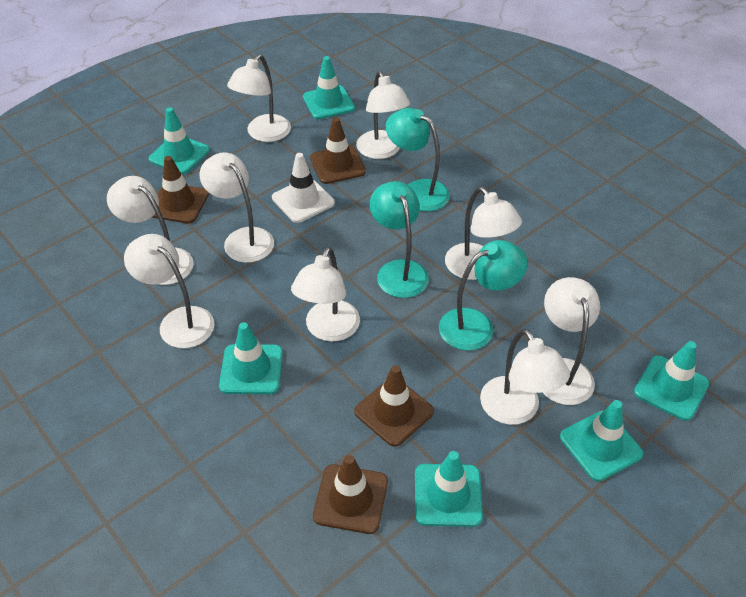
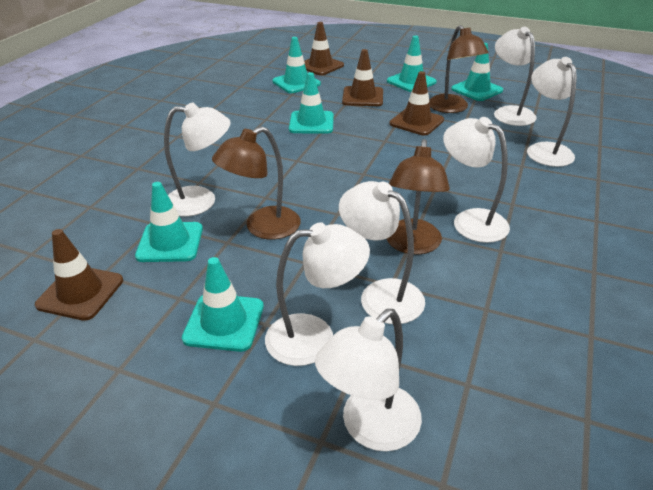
brown lamp: 0 -> 3
turquoise lamp: 3 -> 0
white lamp: 9 -> 7
white traffic cone: 1 -> 0

